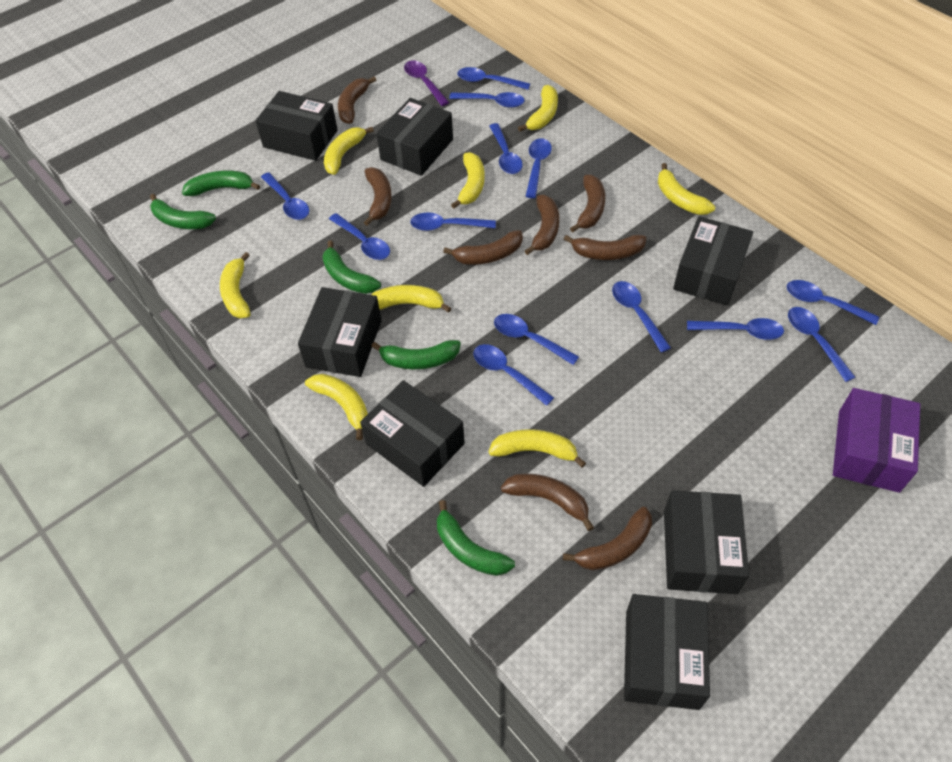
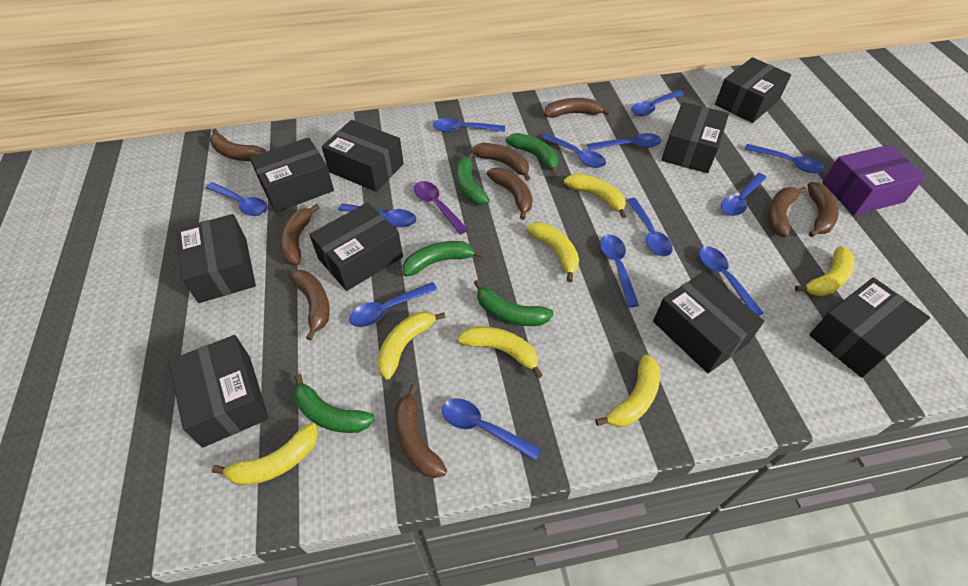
black box: 7 -> 9
brown banana: 8 -> 9
yellow banana: 8 -> 7

